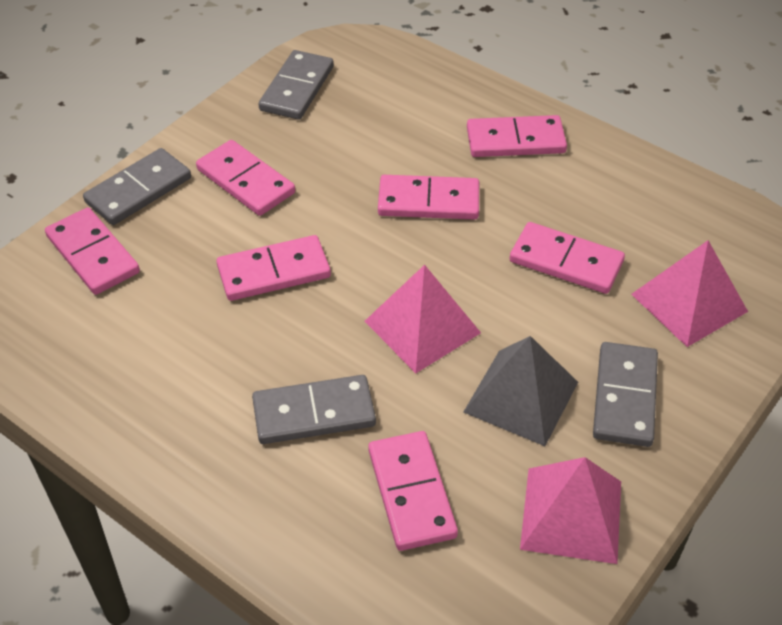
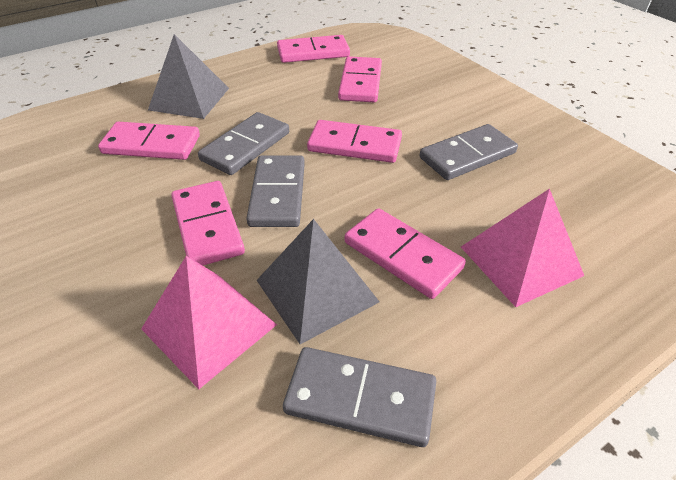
grey pyramid: 1 -> 2
pink domino: 7 -> 6
pink pyramid: 3 -> 2

